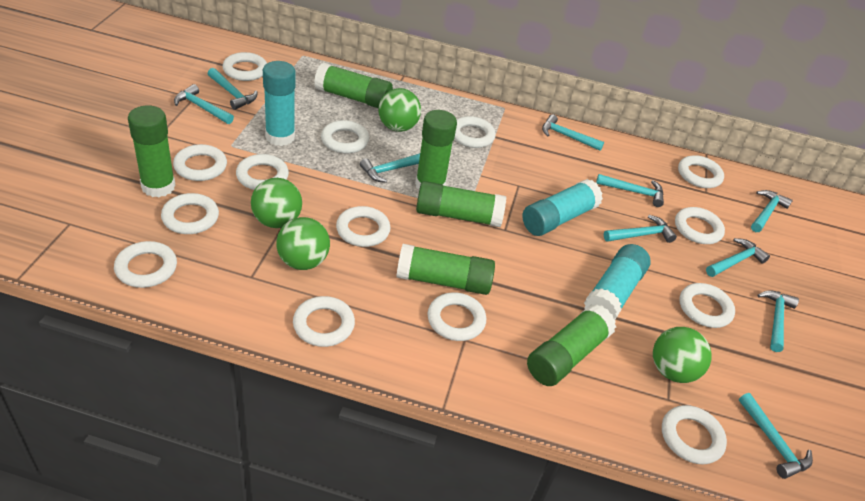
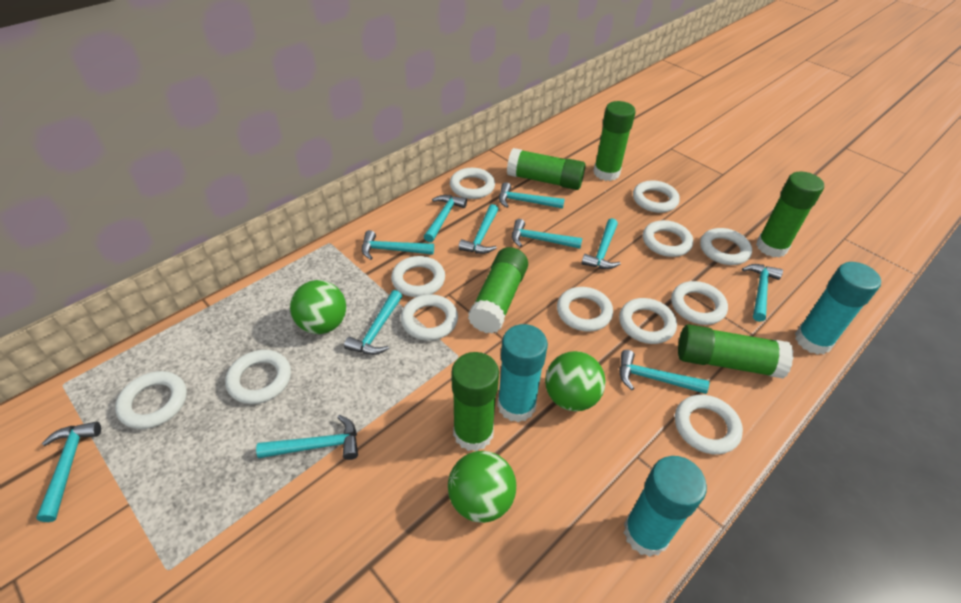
green ball: 4 -> 3
turquoise hammer: 10 -> 11
white ring: 14 -> 12

